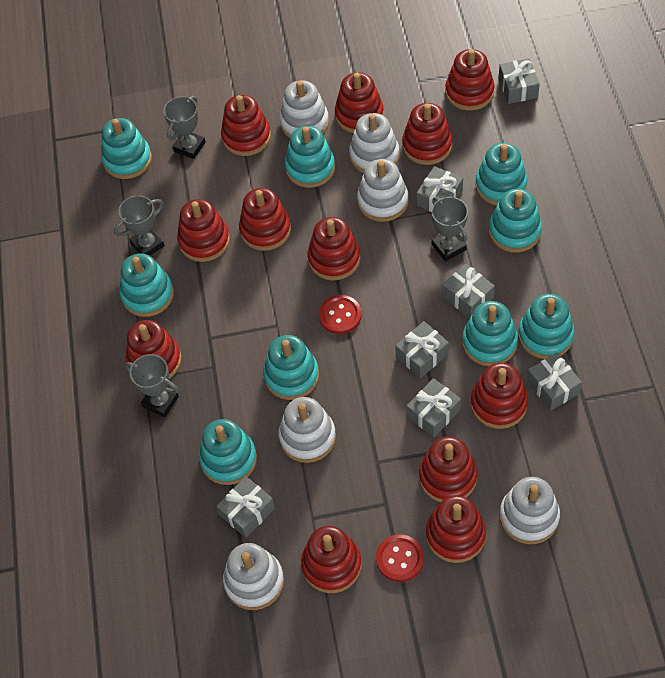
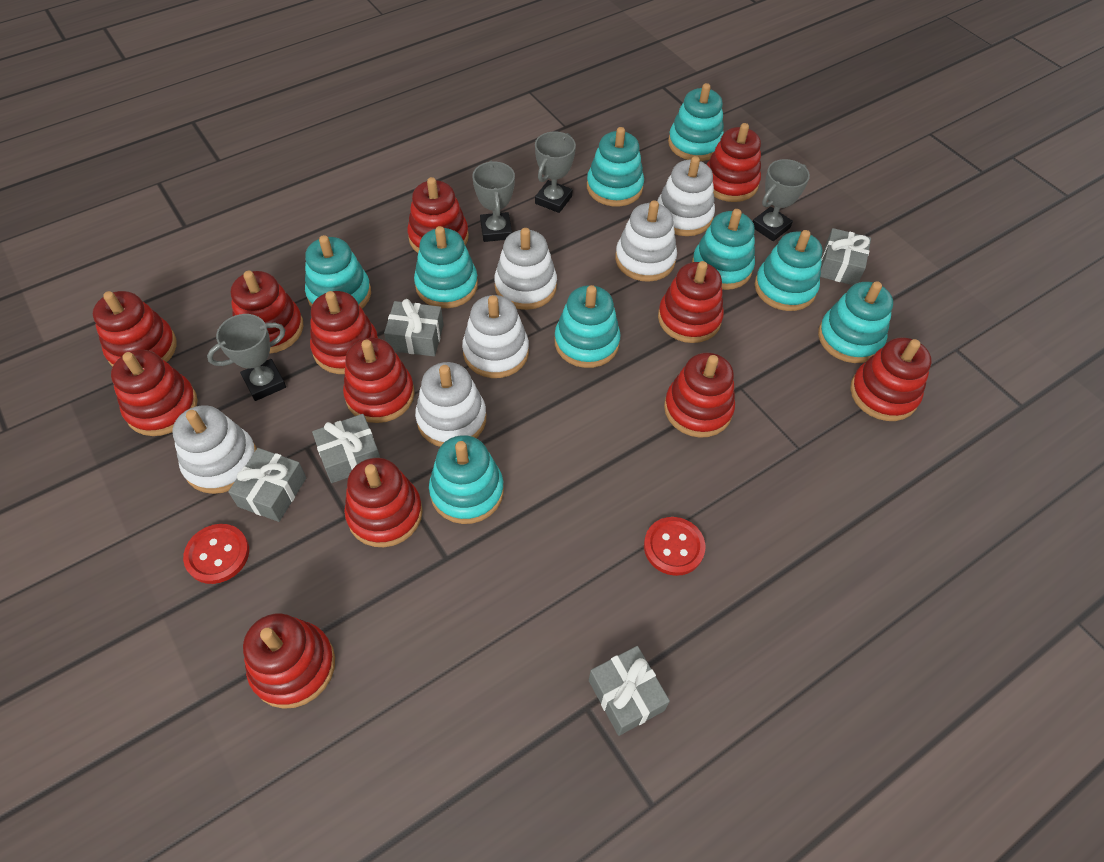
grey gift: 7 -> 5

